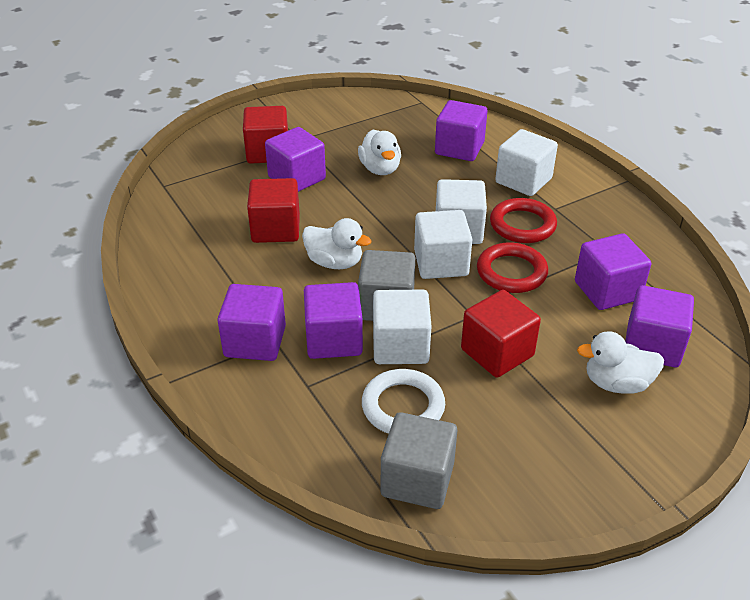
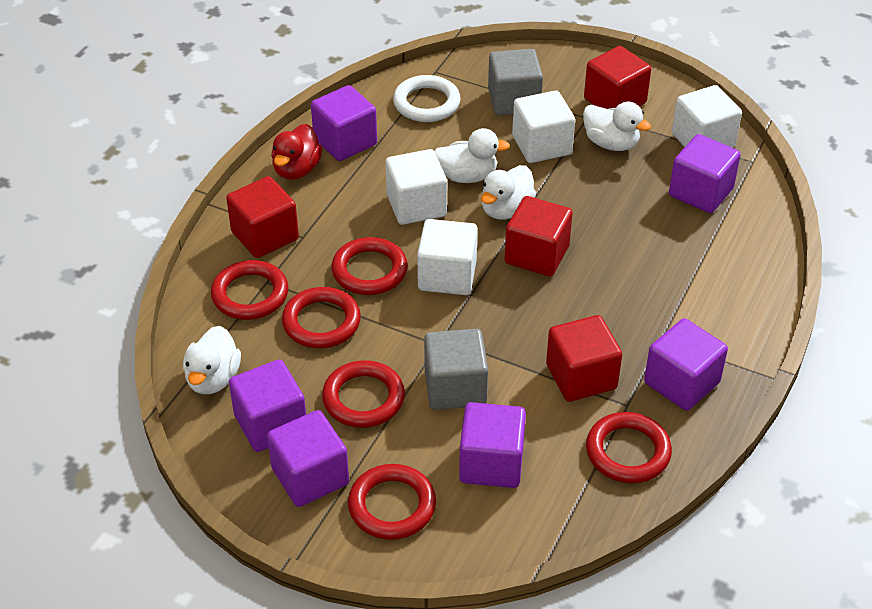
red cube: 3 -> 4
red duck: 0 -> 1
red ring: 2 -> 6
white duck: 3 -> 4

